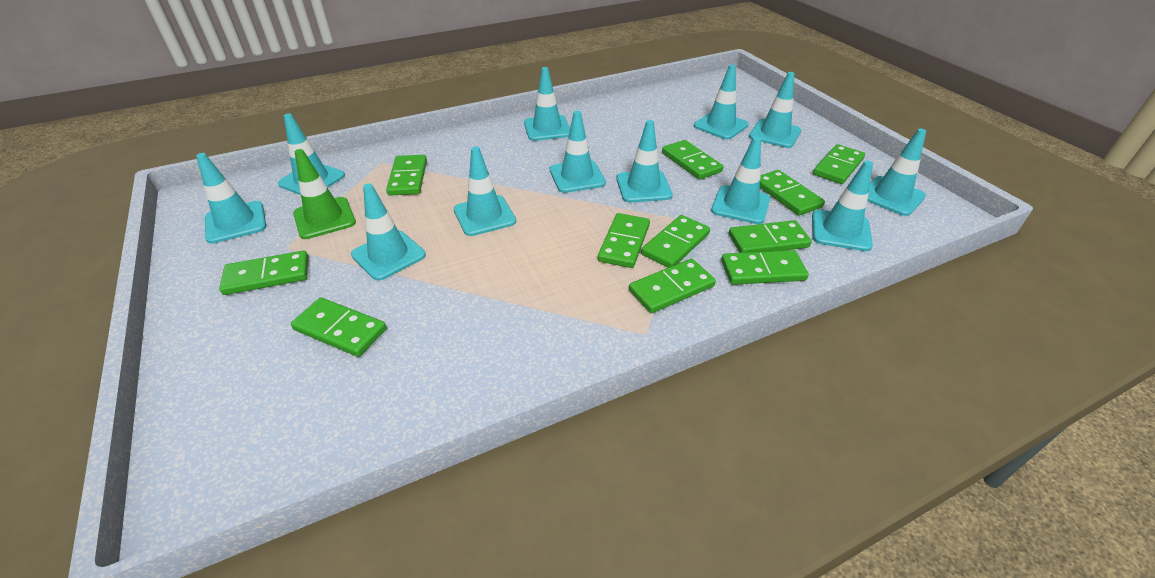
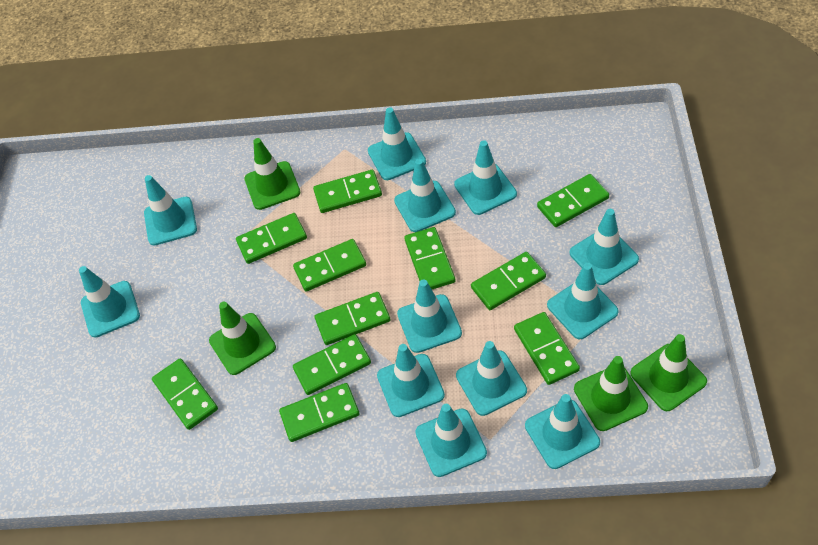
green traffic cone: 1 -> 4

